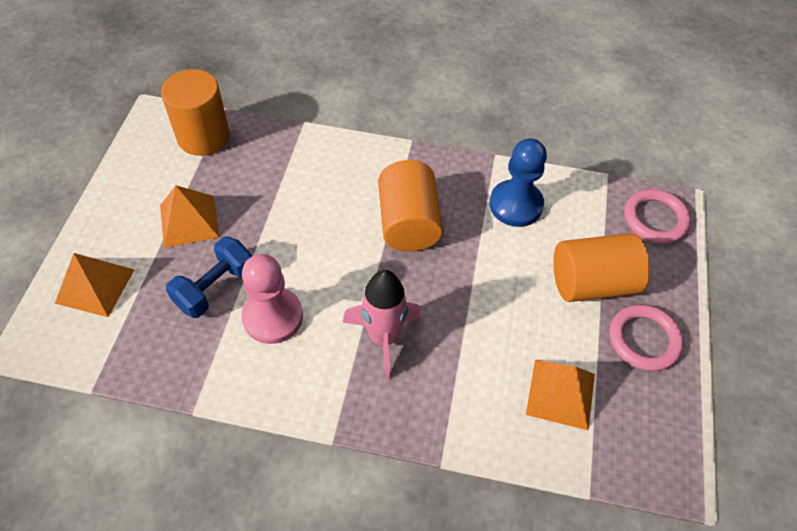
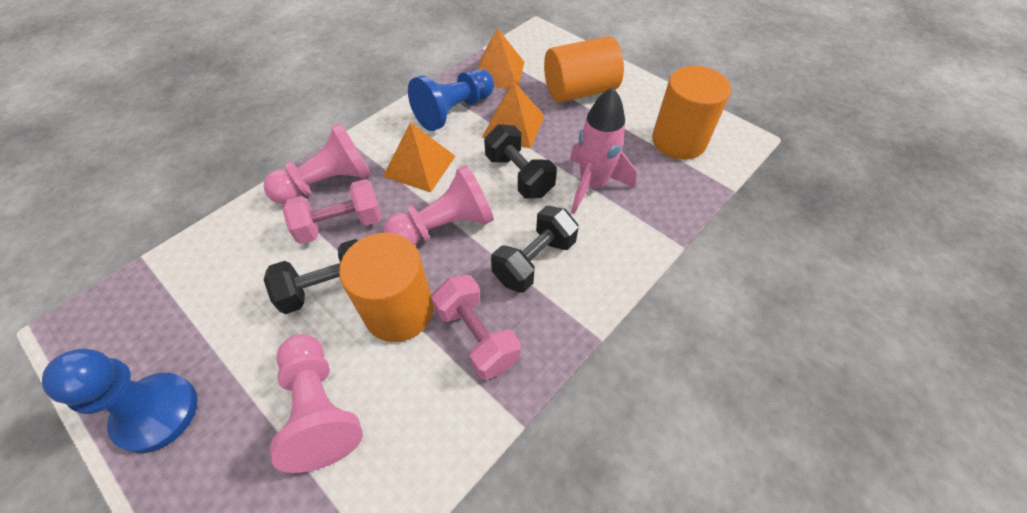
black dumbbell: 0 -> 3
blue dumbbell: 1 -> 0
blue pawn: 1 -> 2
pink dumbbell: 0 -> 2
pink pawn: 1 -> 3
pink ring: 2 -> 0

